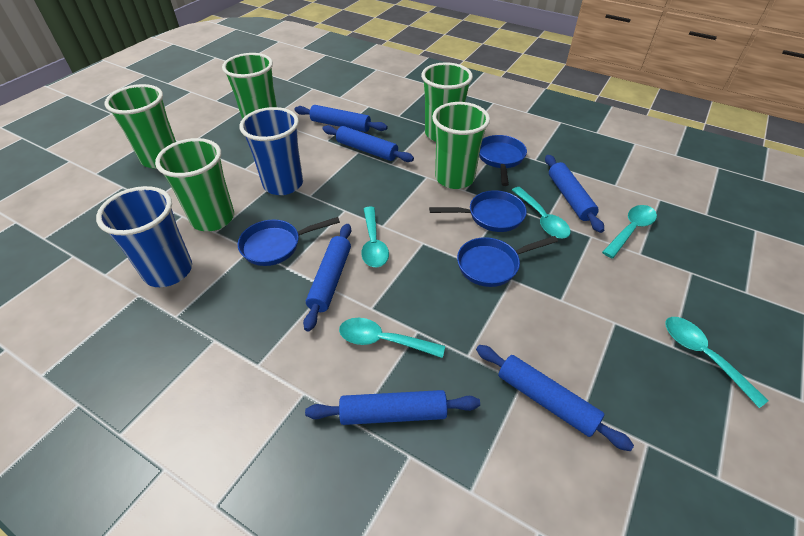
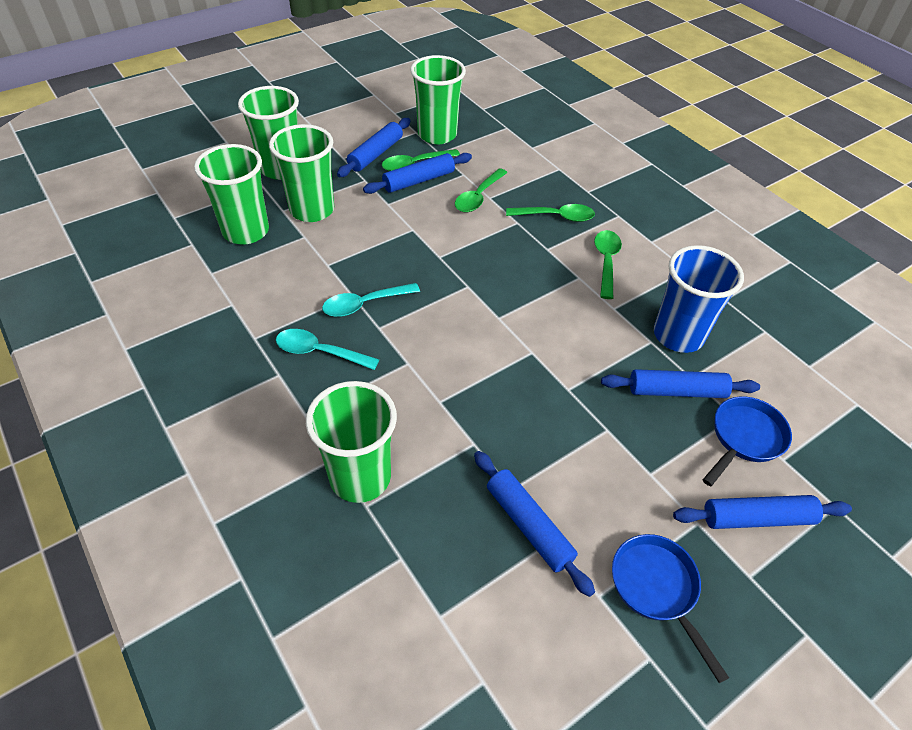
blue cup: 2 -> 1
blue pan: 4 -> 2
blue rolling pin: 6 -> 5
green spoon: 0 -> 4
turquoise spoon: 5 -> 2

